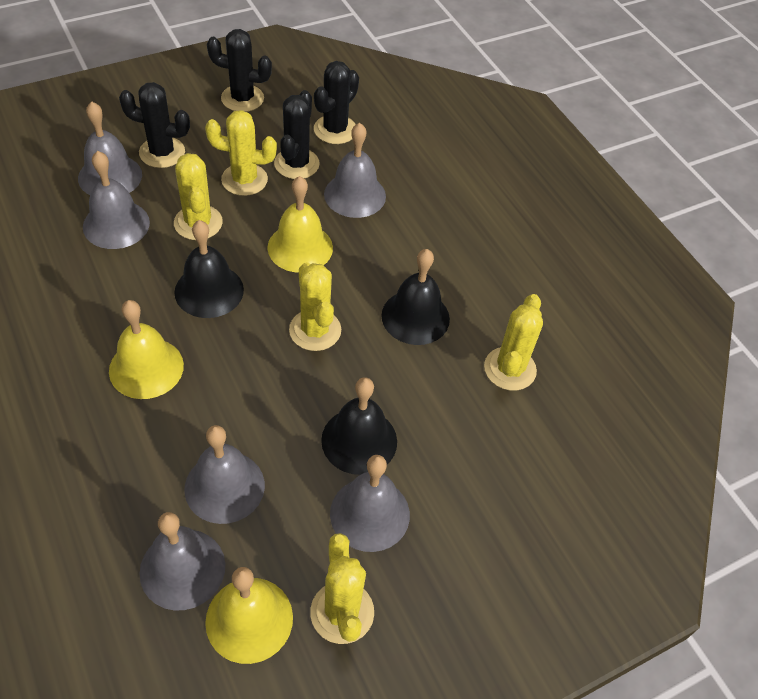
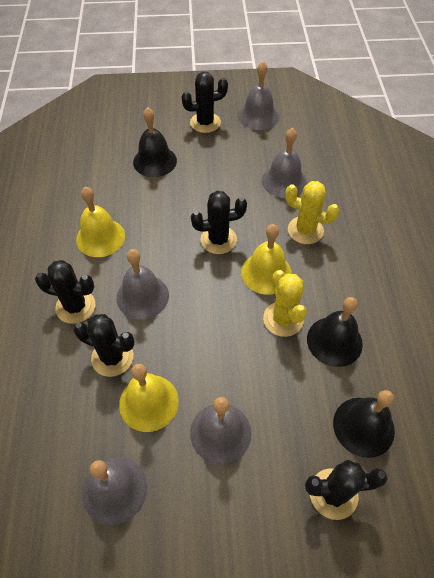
black cactus: 4 -> 5
grey bell: 6 -> 5
yellow cactus: 5 -> 2

